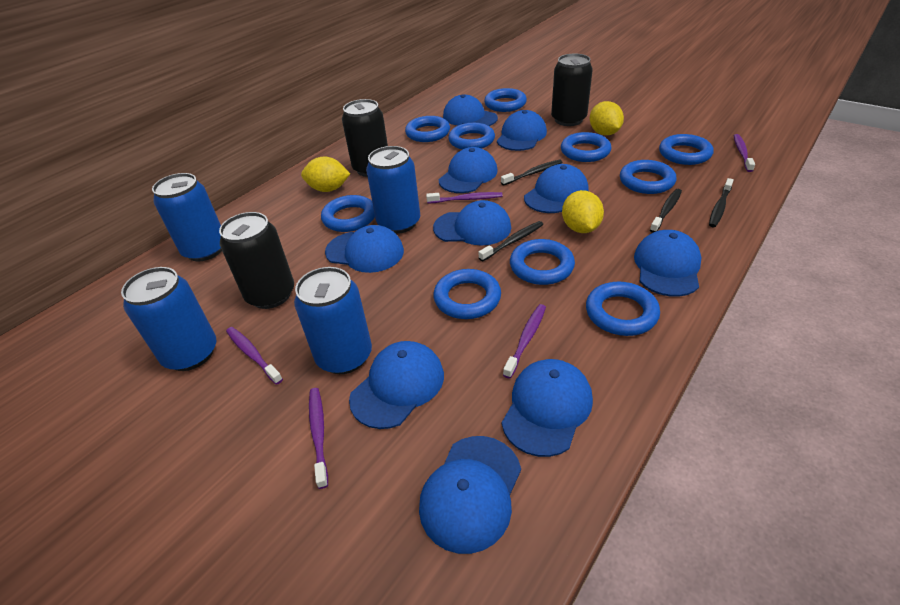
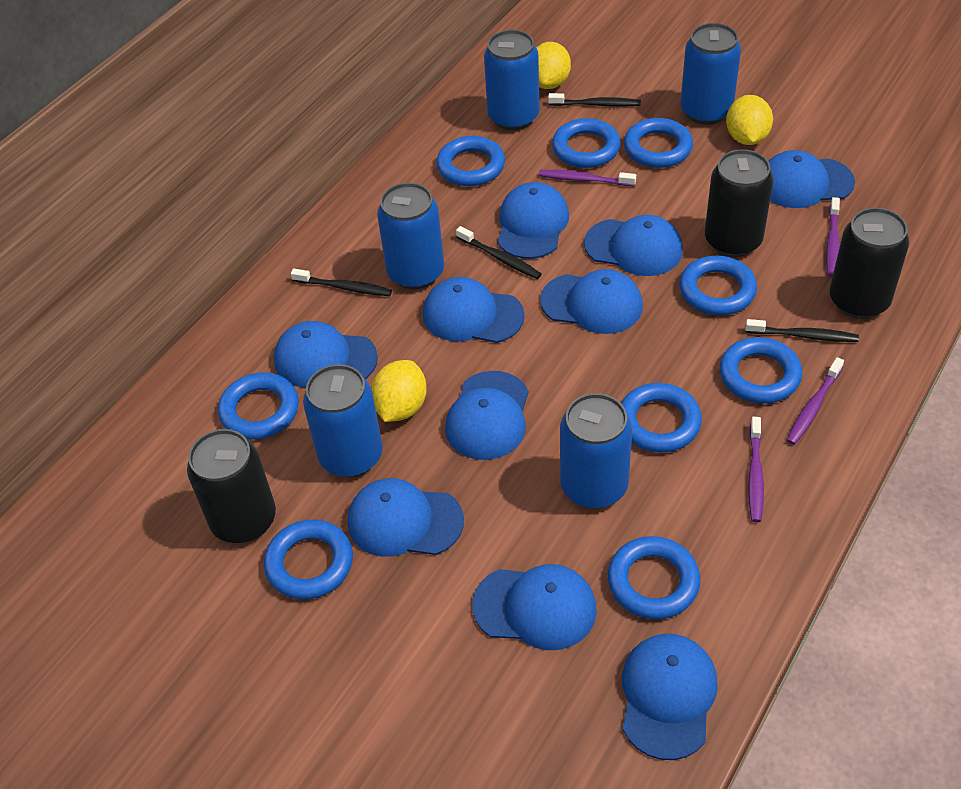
blue can: 4 -> 5
blue ring: 10 -> 9
purple toothbrush: 5 -> 4

